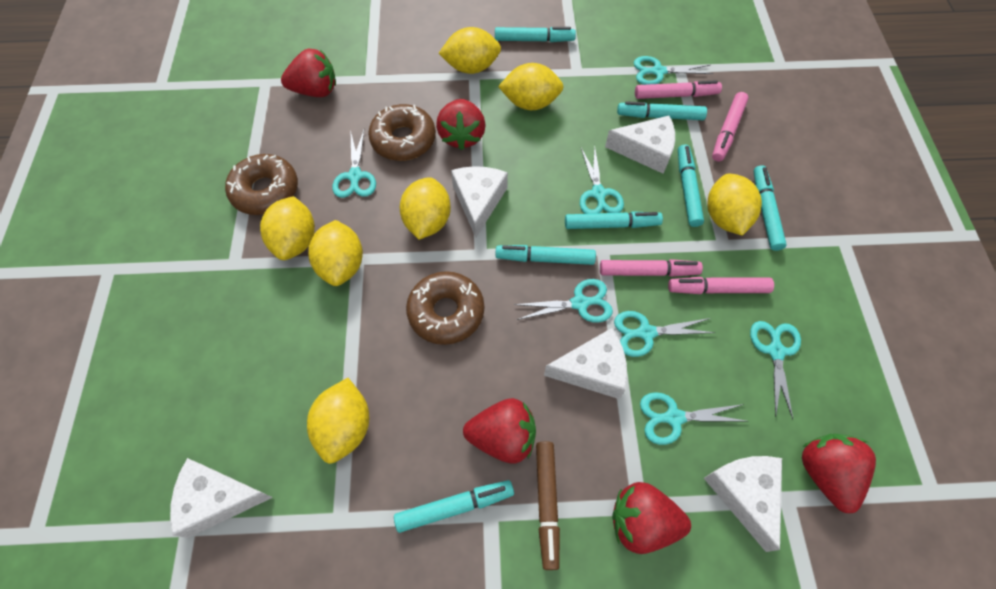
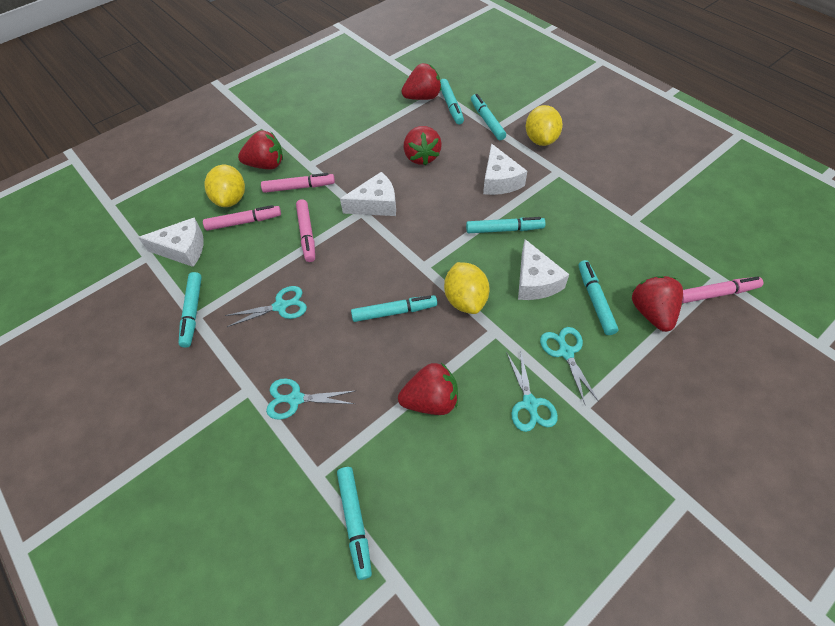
brown donut: 3 -> 0
brown marker: 1 -> 0
turquoise scissors: 7 -> 4
white cheese: 5 -> 4
yellow lemon: 7 -> 3

